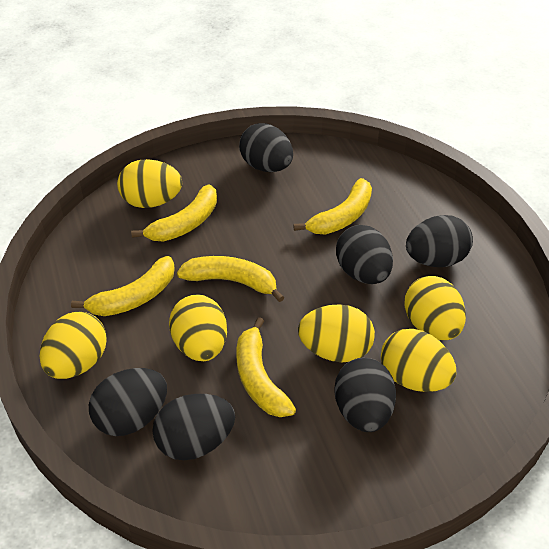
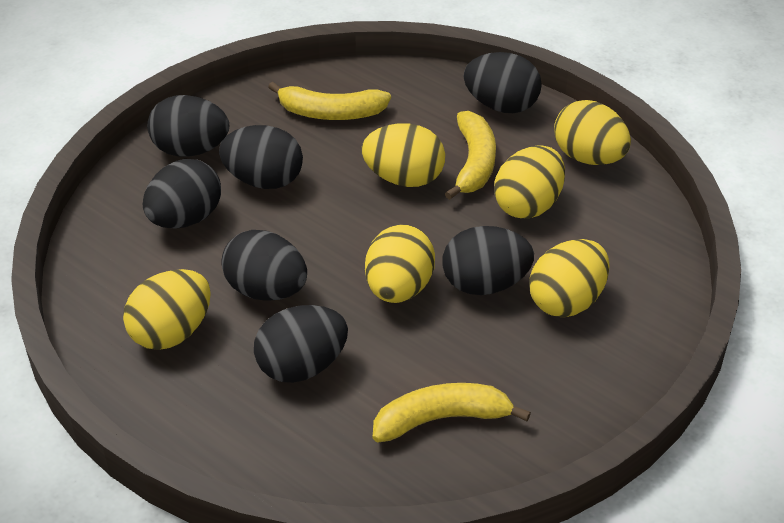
black egg: 6 -> 7
yellow banana: 5 -> 3

